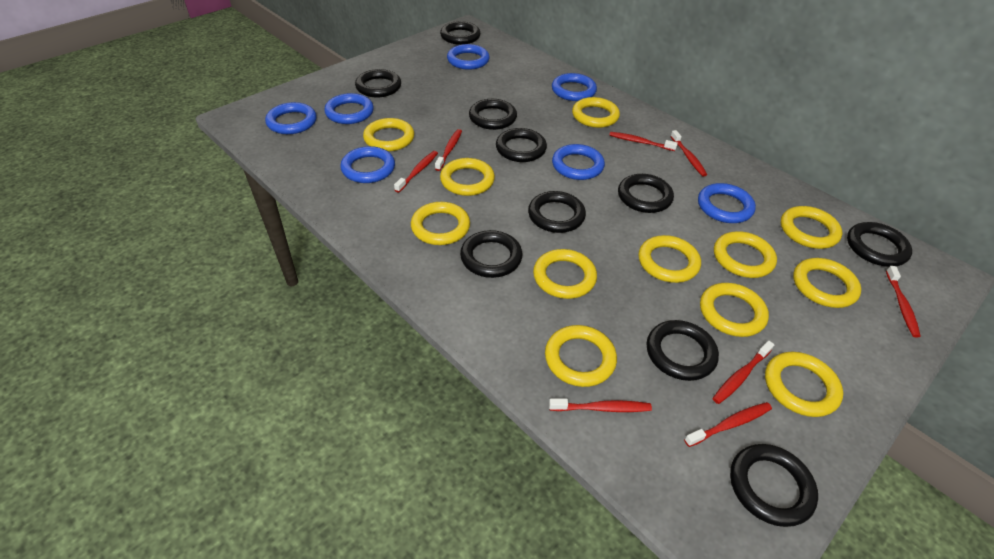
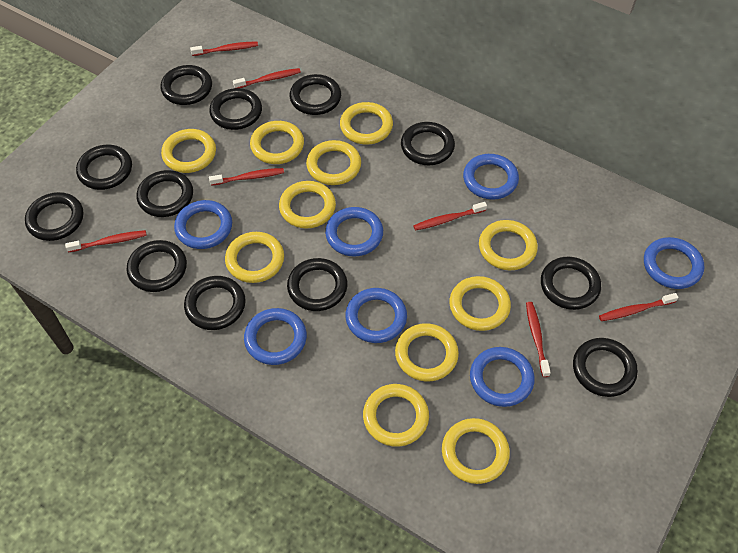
black ring: 10 -> 12
red toothbrush: 8 -> 7
yellow ring: 12 -> 11

